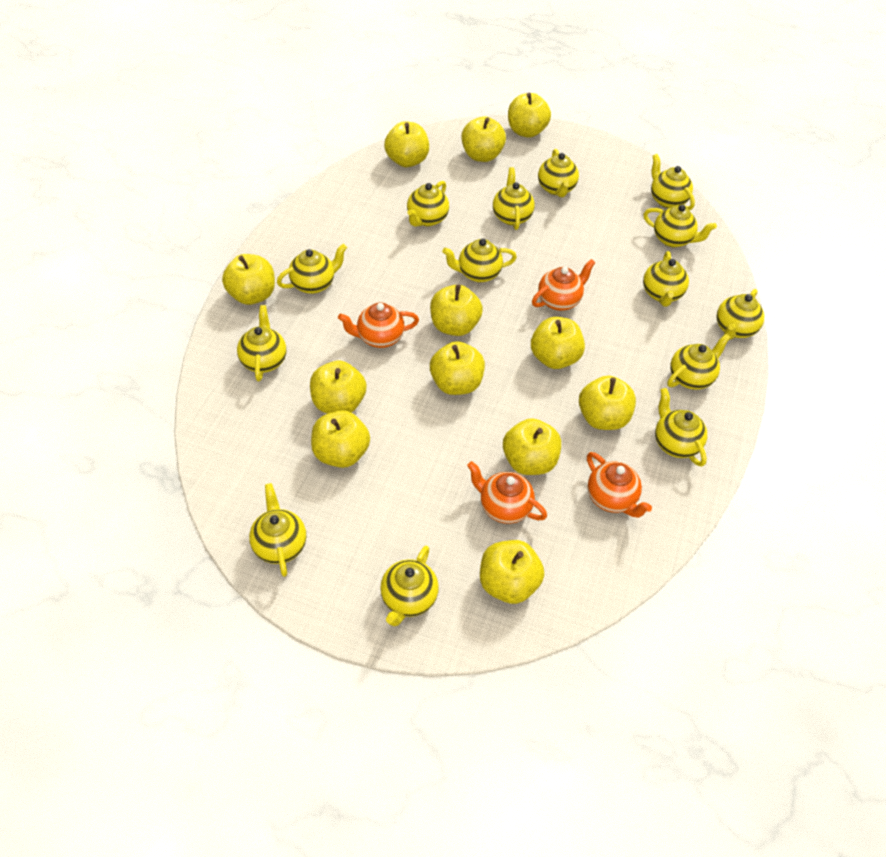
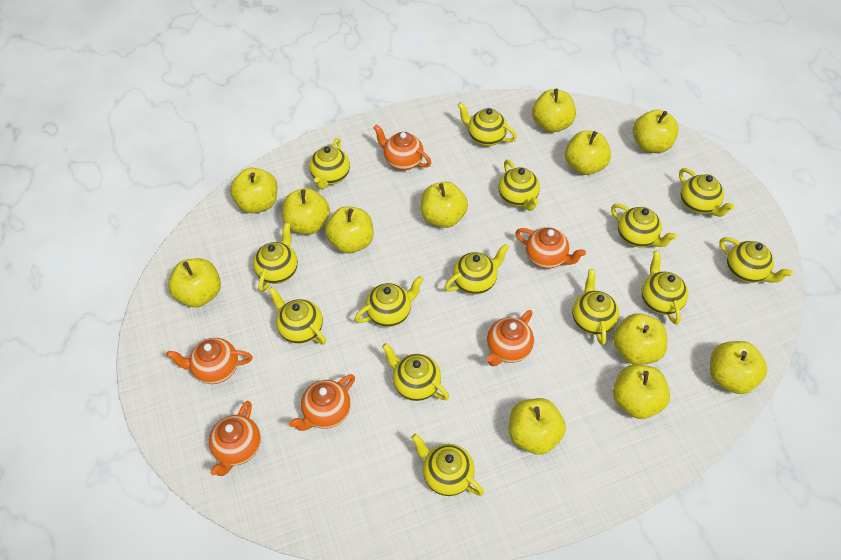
orange teapot: 4 -> 6

